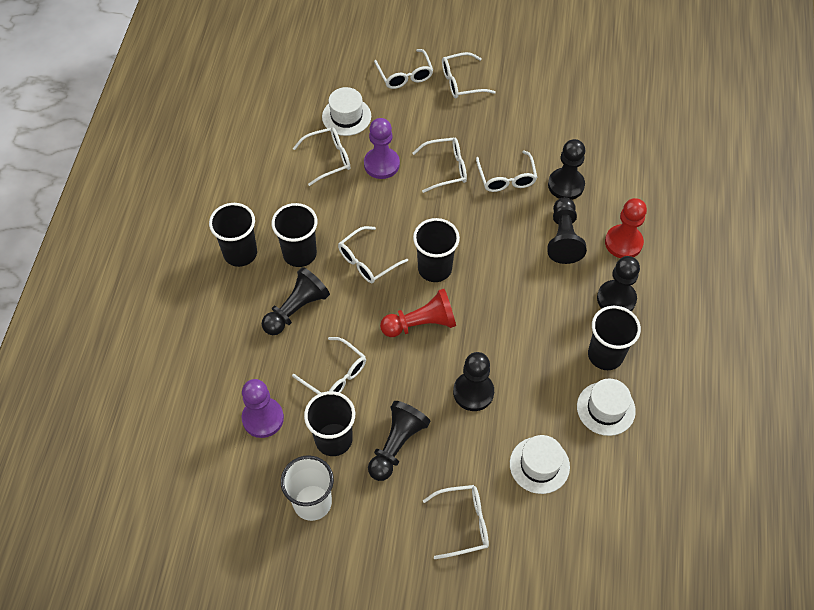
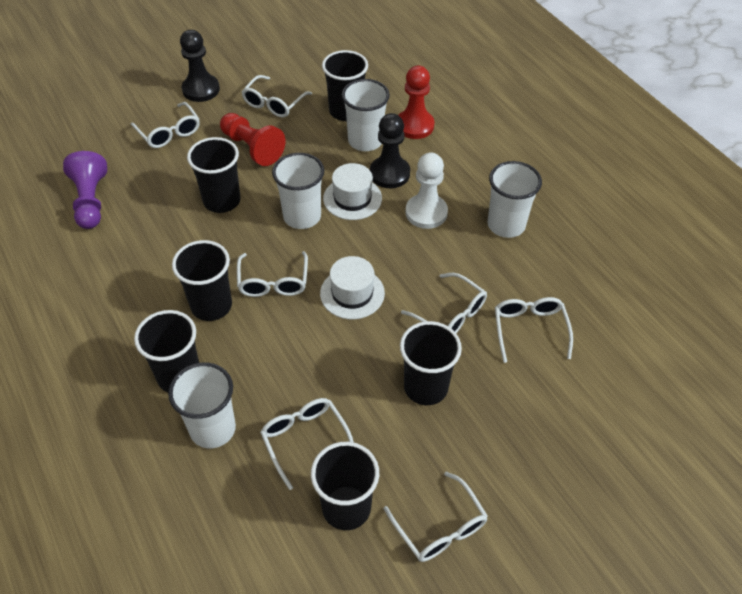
black cup: 5 -> 6
black pawn: 6 -> 2
purple pawn: 2 -> 1
white cup: 1 -> 4
white glasses: 8 -> 7
white hat: 3 -> 2
white pawn: 0 -> 1

